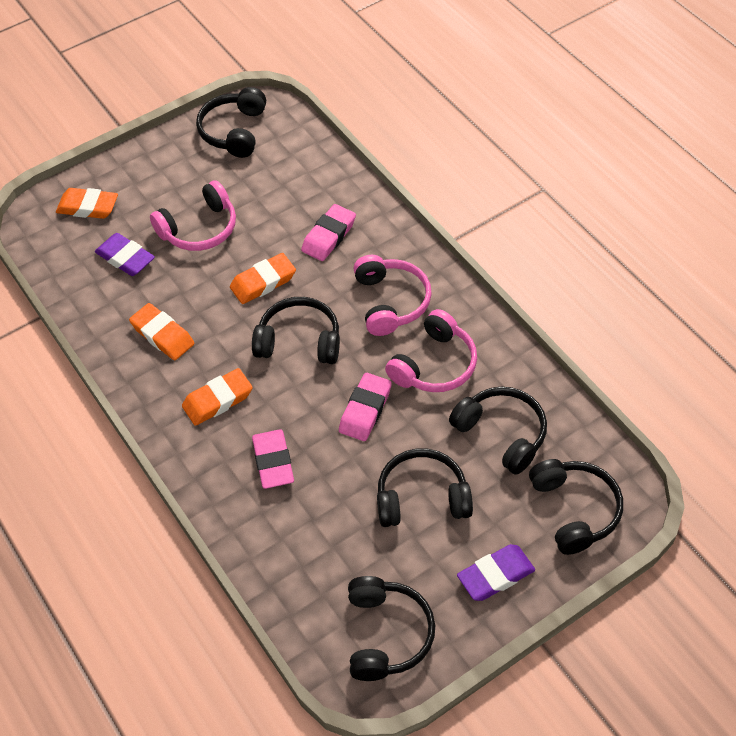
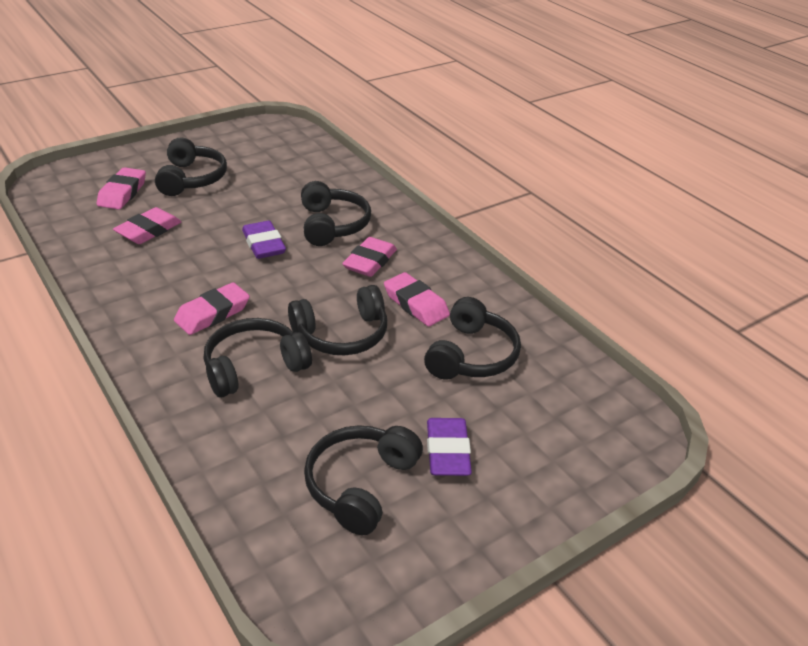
orange eraser: 4 -> 0
pink eraser: 3 -> 5
pink headphones: 3 -> 0

